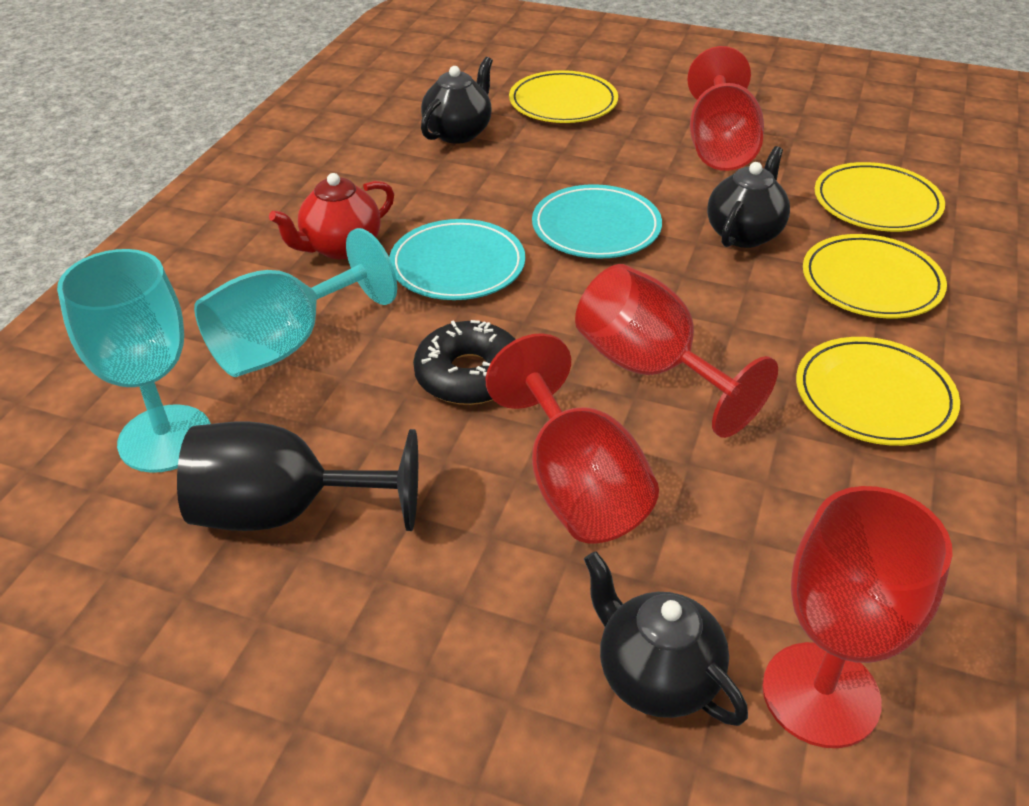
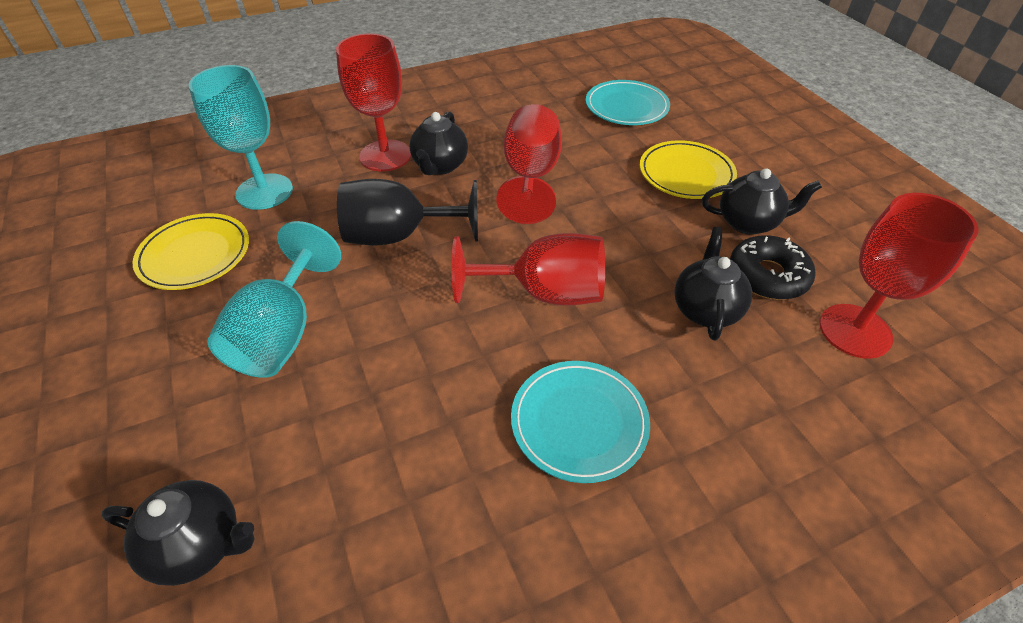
black teapot: 3 -> 4
red teapot: 1 -> 0
yellow plate: 4 -> 2

